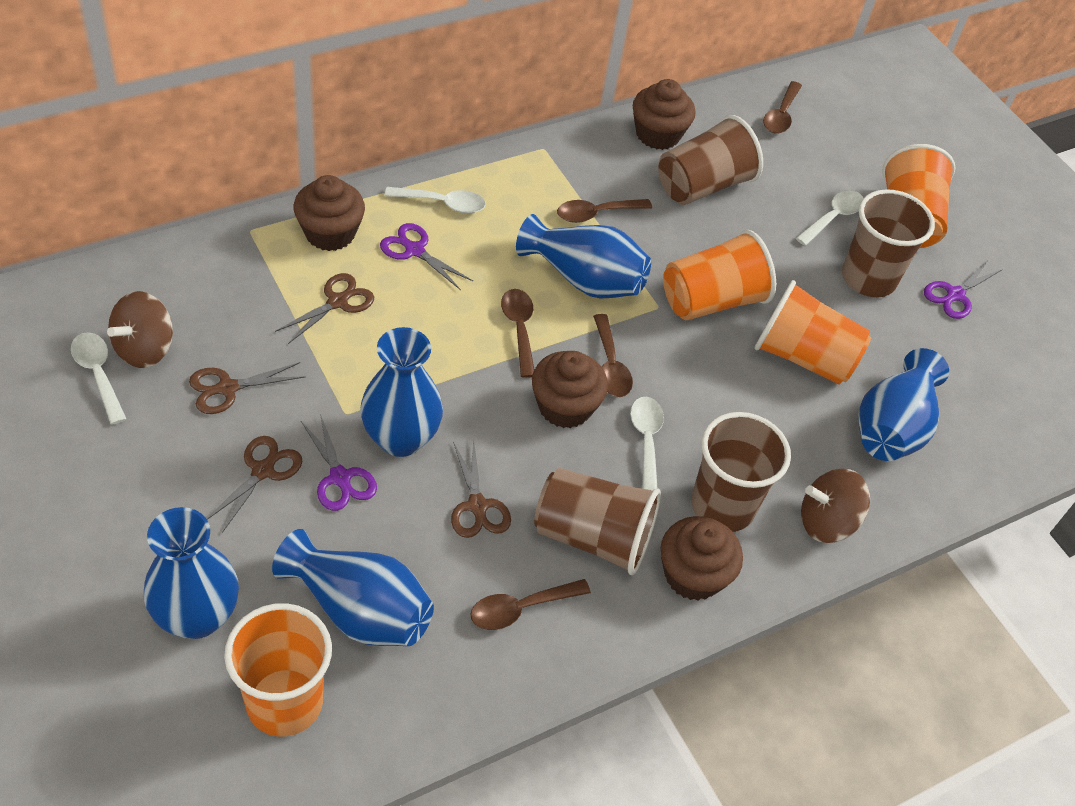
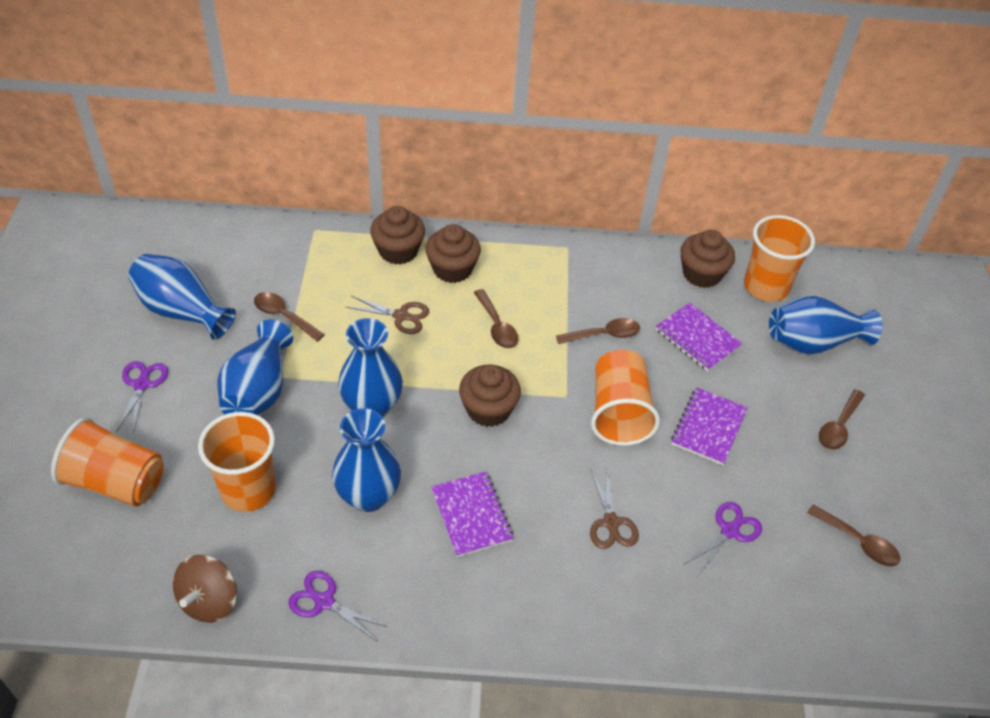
brown cup: 4 -> 0
brown scissors: 4 -> 2
brown spinning top: 2 -> 1
purple notebook: 0 -> 3
white spoon: 4 -> 0

